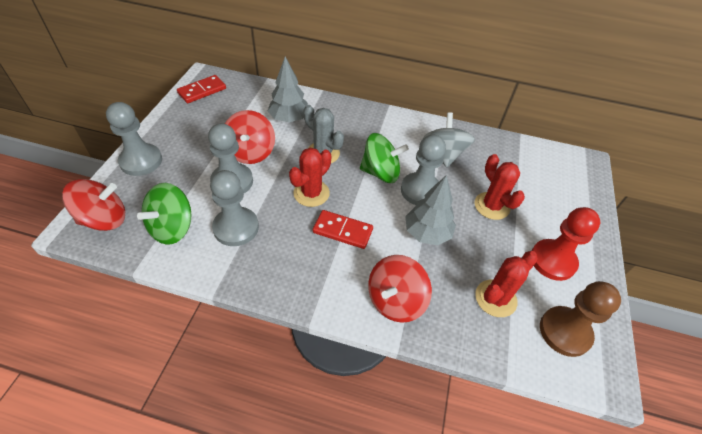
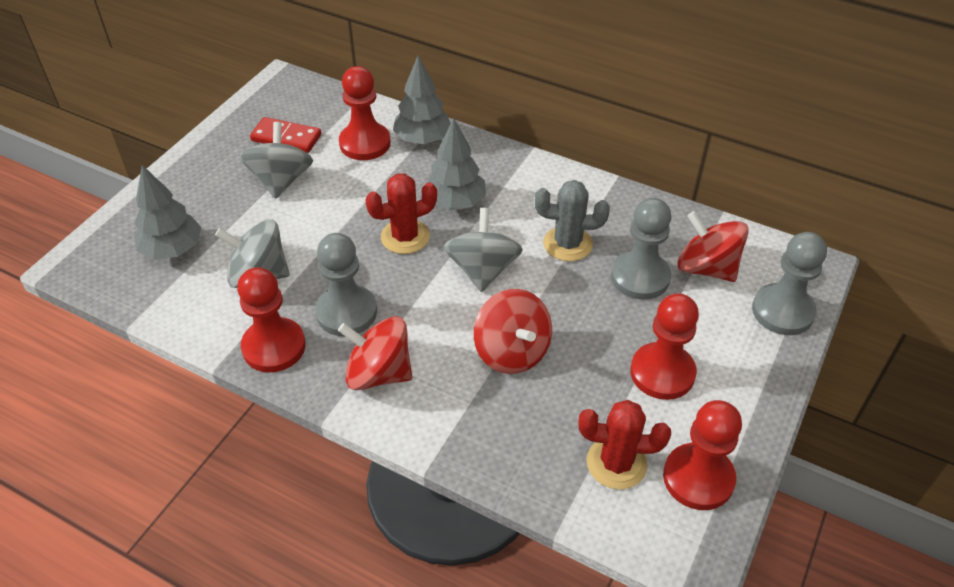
brown pawn: 1 -> 0
green spinning top: 2 -> 0
grey pawn: 4 -> 3
grey spinning top: 1 -> 3
grey tree: 2 -> 3
red cactus: 3 -> 2
red domino: 2 -> 1
red pawn: 1 -> 4

